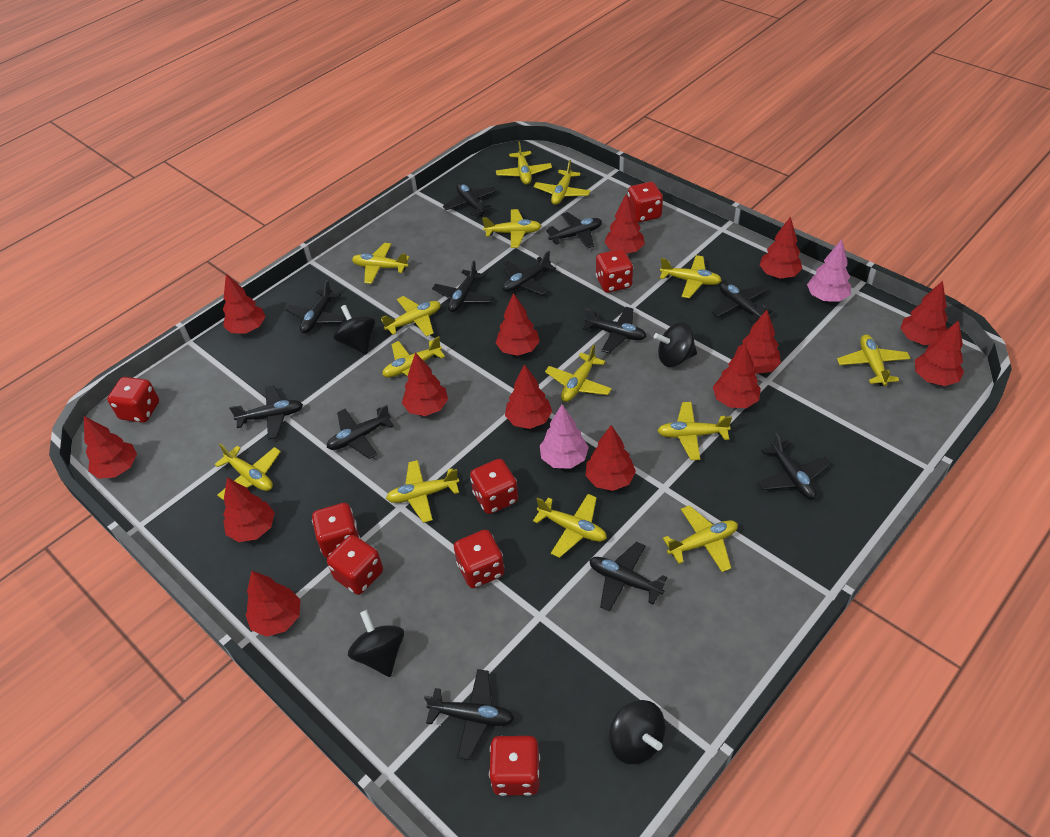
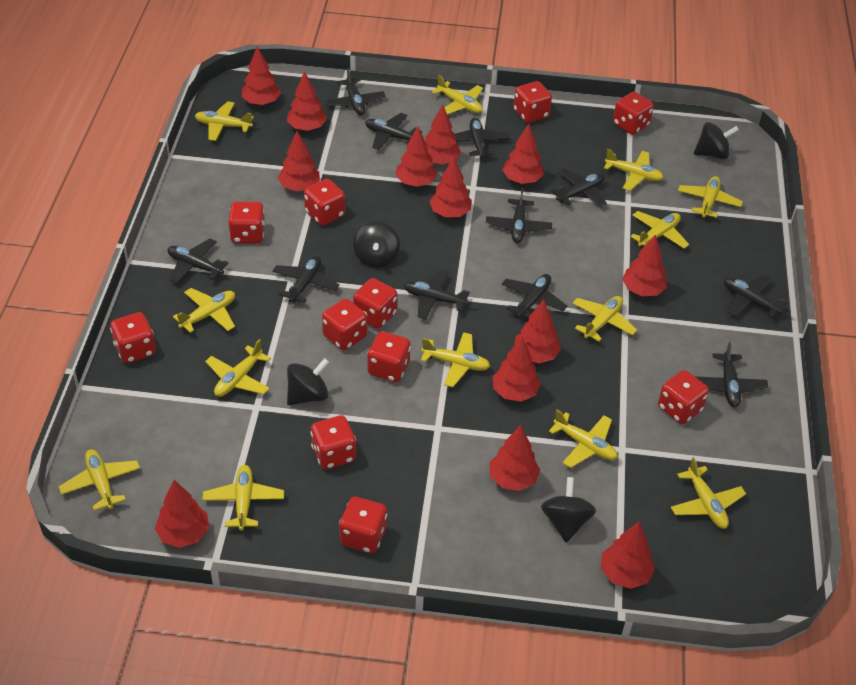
black plane: 12 -> 11
pink tree: 2 -> 0
red dice: 8 -> 11
red tree: 14 -> 13
yellow plane: 14 -> 13

